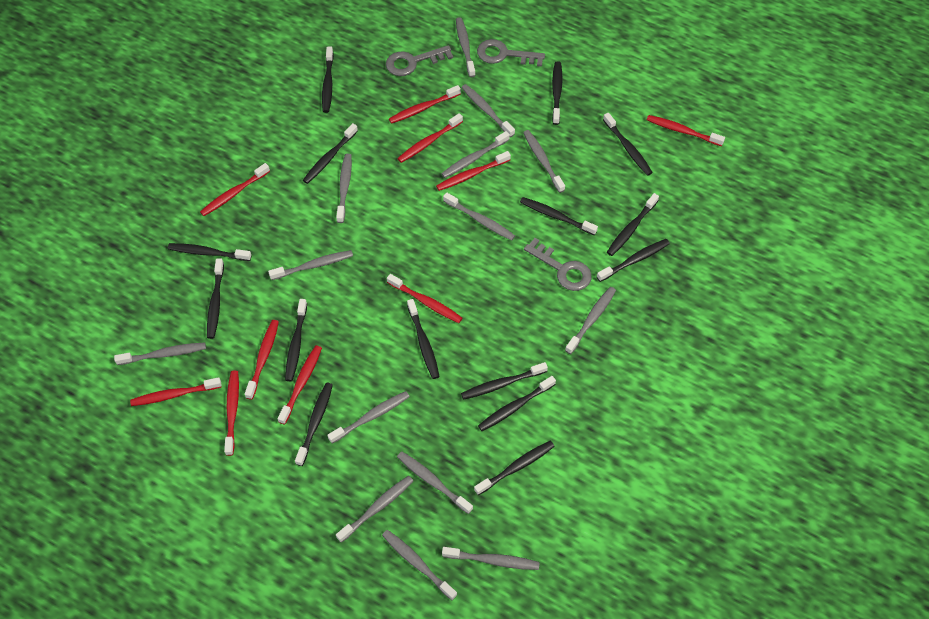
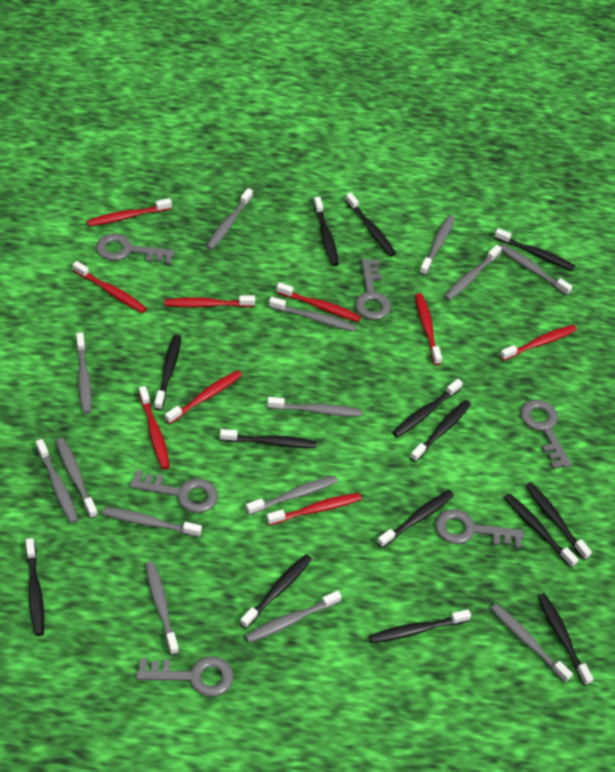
black toothbrush: 15 -> 14
grey key: 3 -> 6
red toothbrush: 10 -> 9

